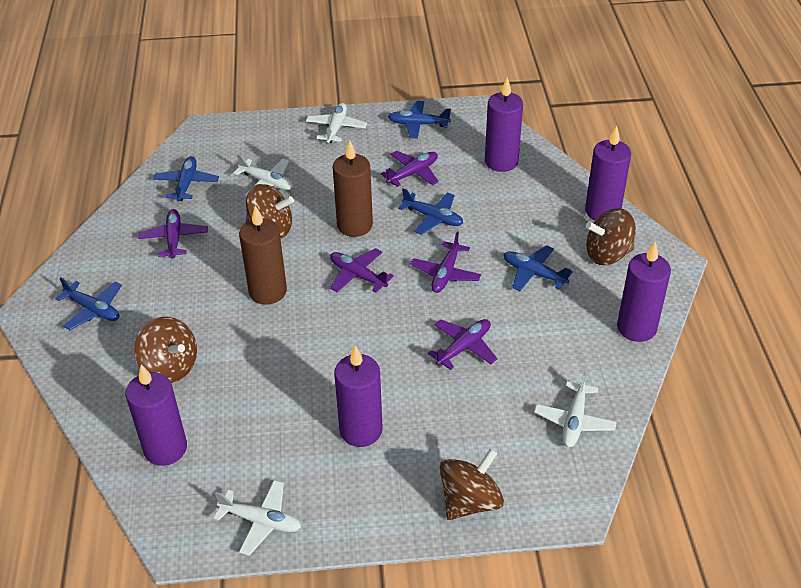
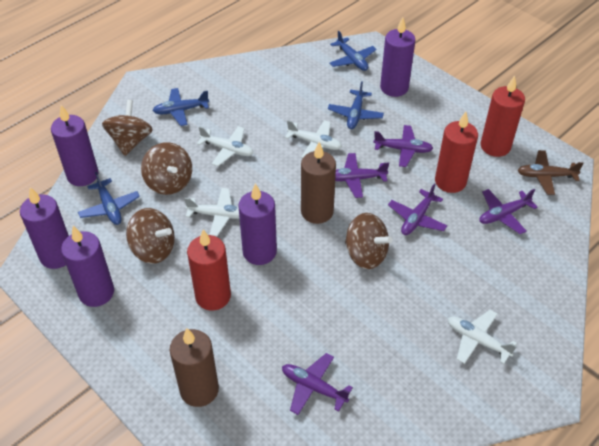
blue plane: 5 -> 4
brown plane: 0 -> 1
red candle: 0 -> 3

